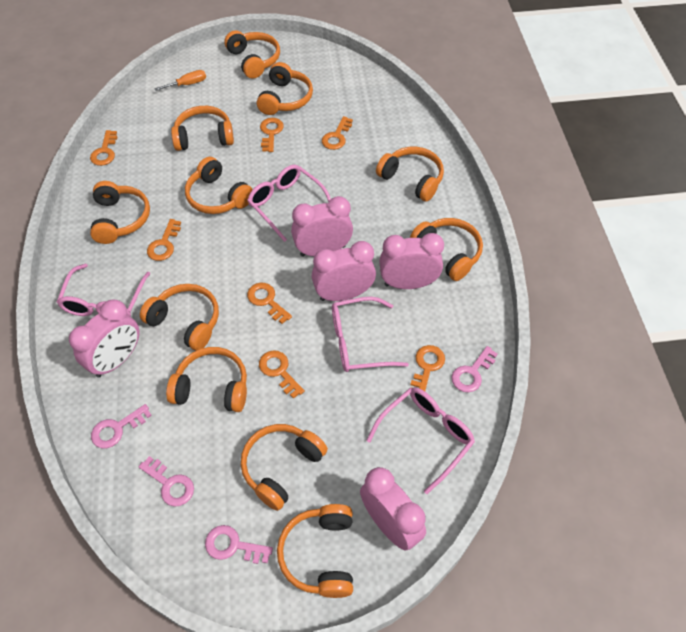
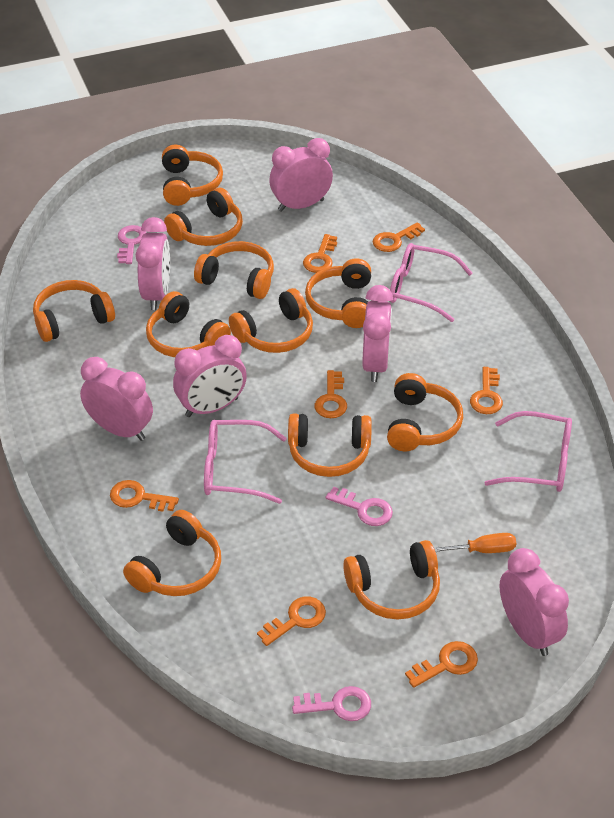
pink clock: 5 -> 6
pink glasses: 4 -> 3
pink key: 4 -> 3

